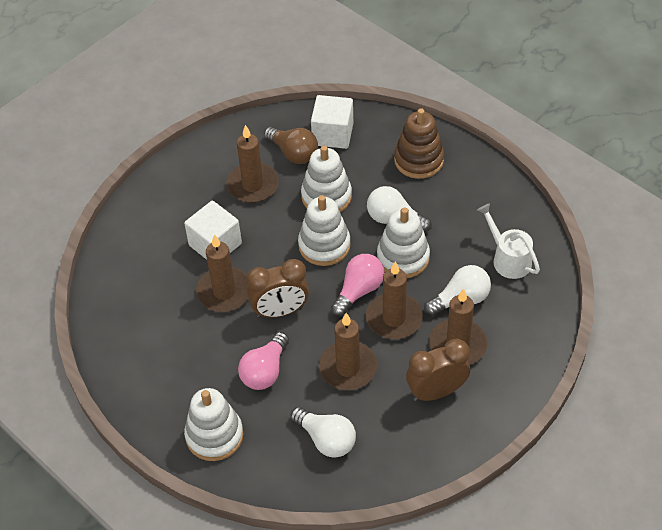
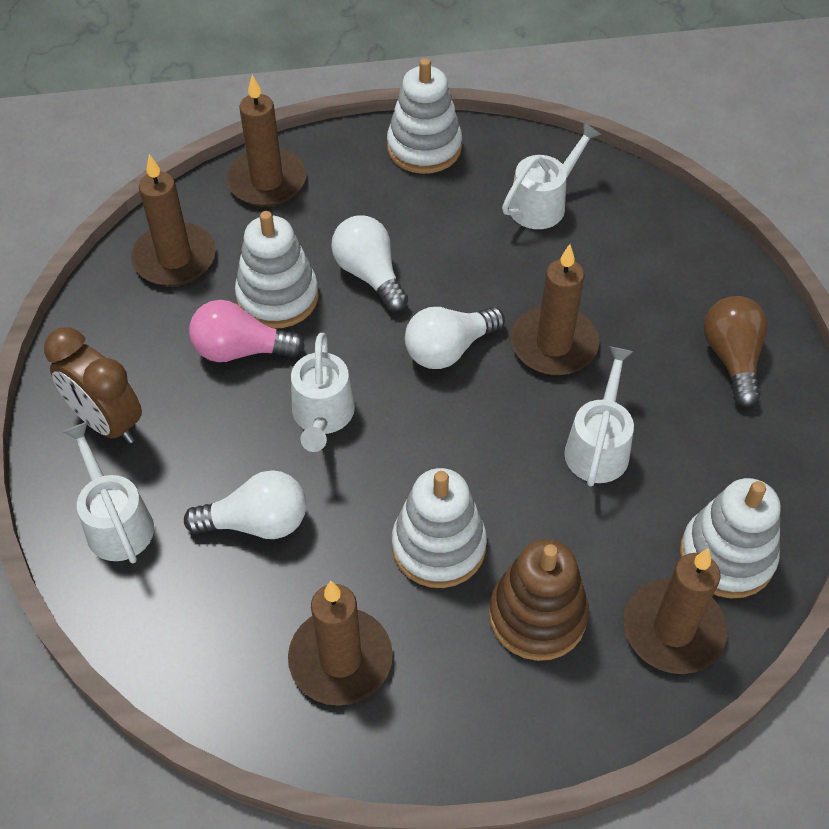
brown clock: 2 -> 1
pink light bulb: 2 -> 1
white cube: 2 -> 0
white watering can: 1 -> 4

